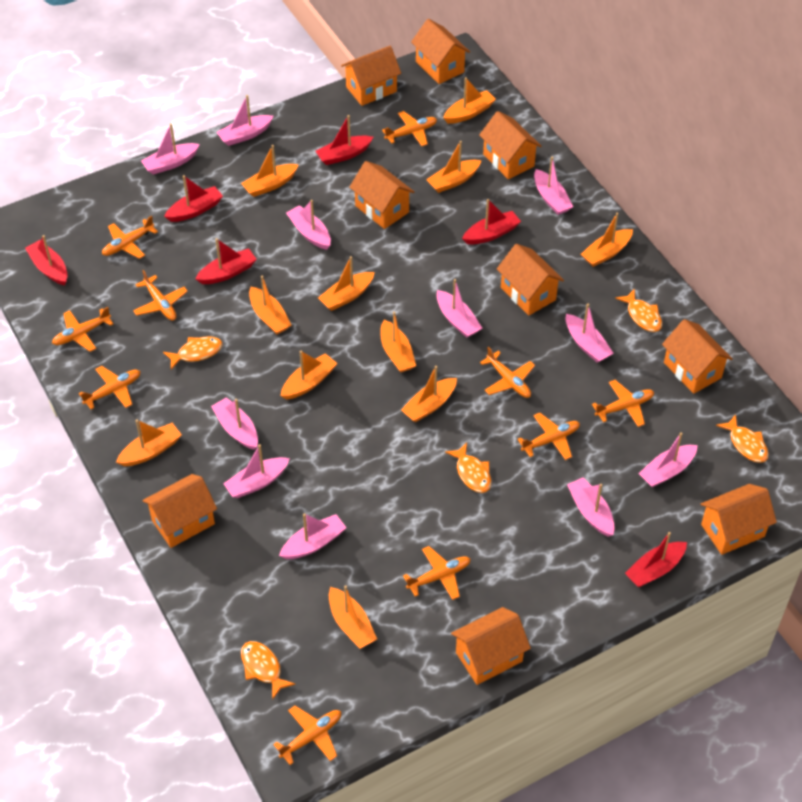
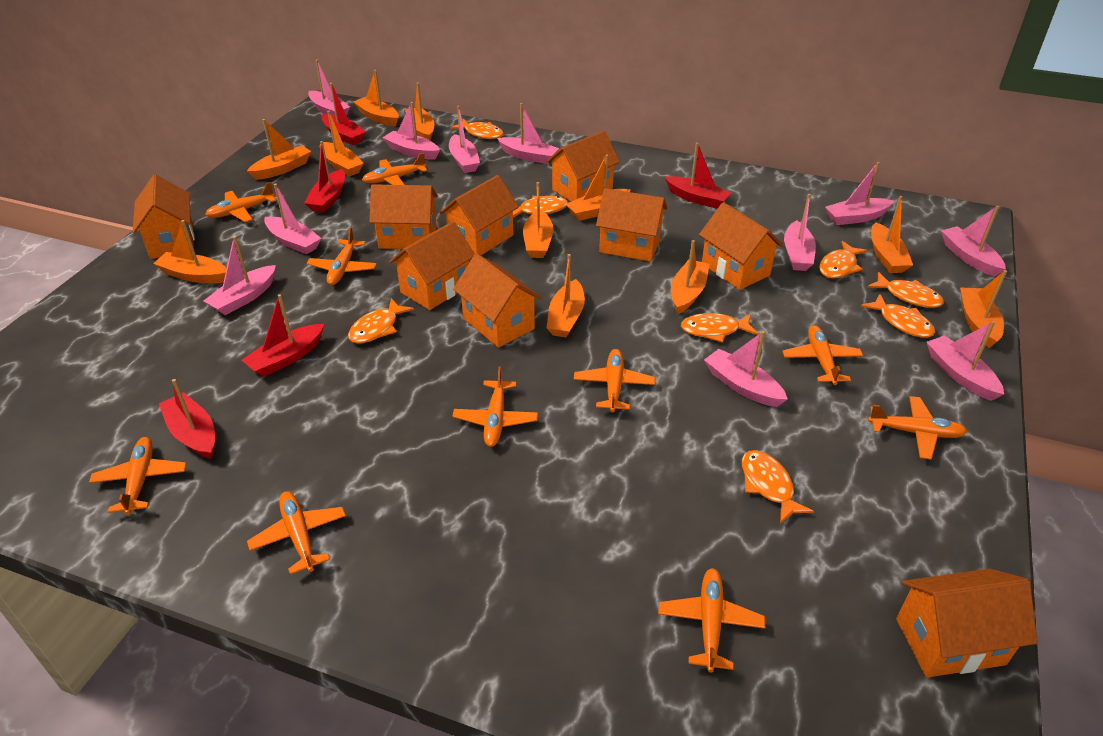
orange fish: 5 -> 8
red boat: 6 -> 5

